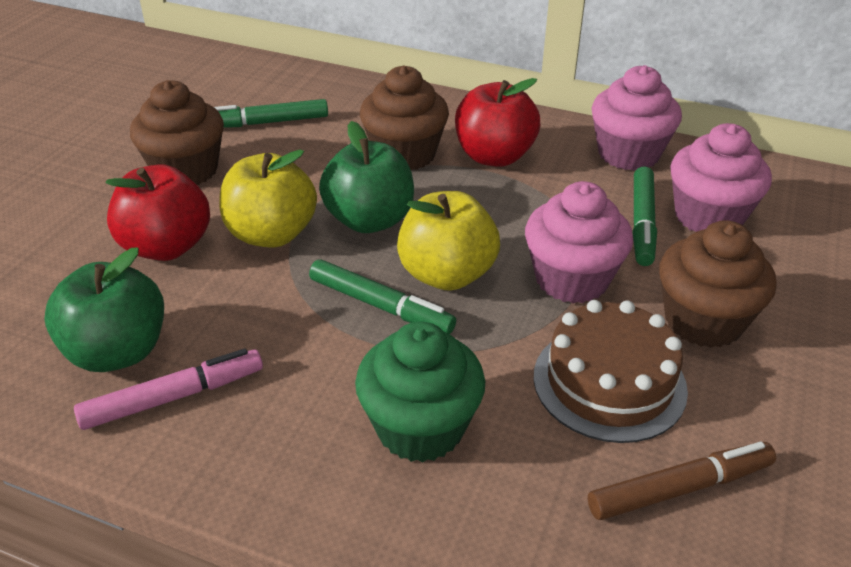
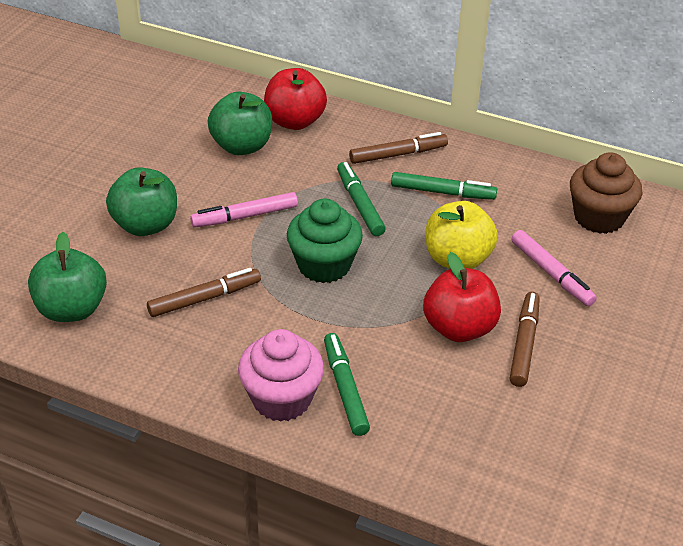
brown cake: 1 -> 0
brown cupcake: 3 -> 1
brown marker: 1 -> 3
green apple: 2 -> 3
pink cupcake: 3 -> 1
pink marker: 1 -> 2
yellow apple: 2 -> 1

